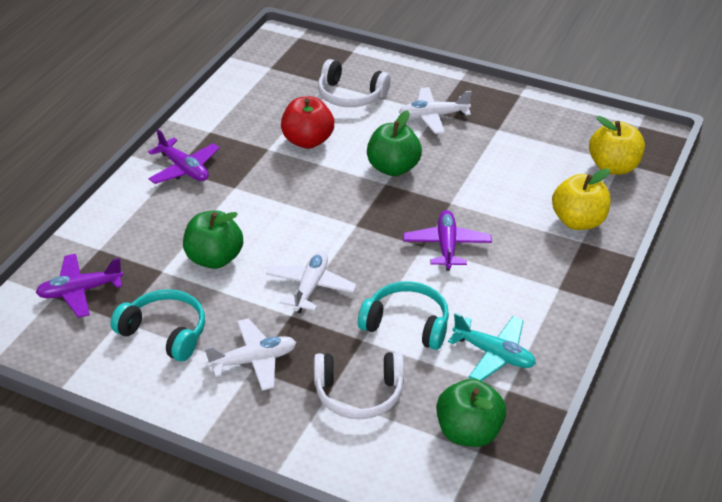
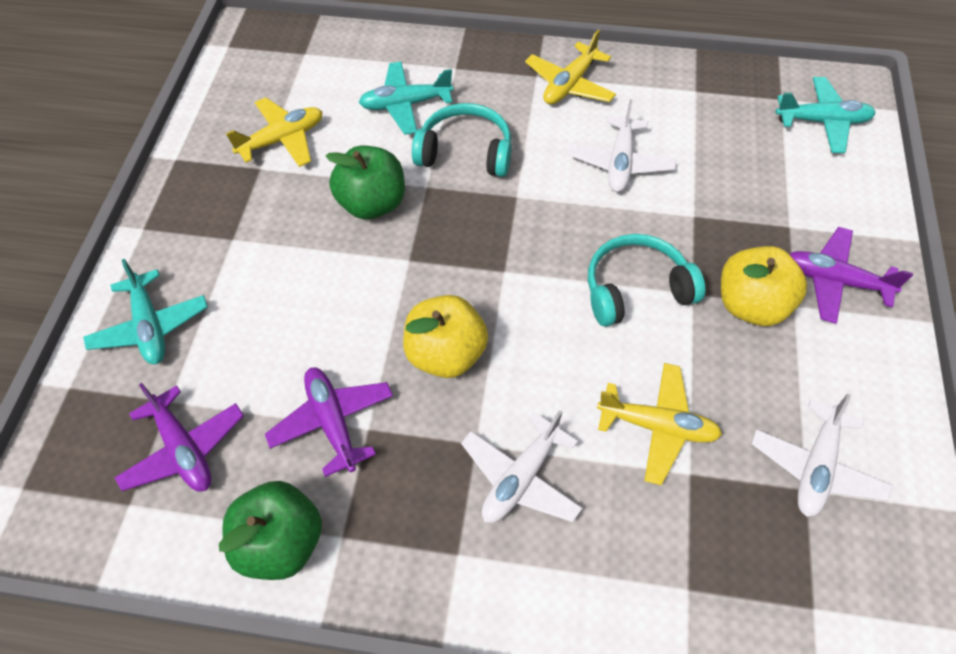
green apple: 3 -> 2
red apple: 1 -> 0
turquoise plane: 1 -> 3
white headphones: 2 -> 0
yellow plane: 0 -> 3

